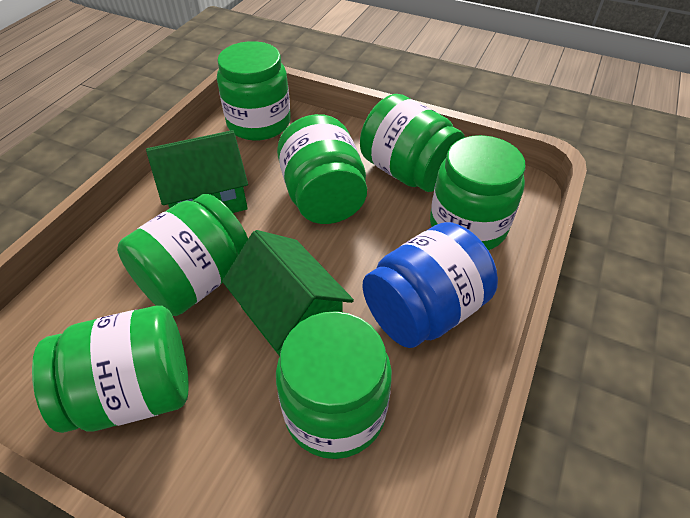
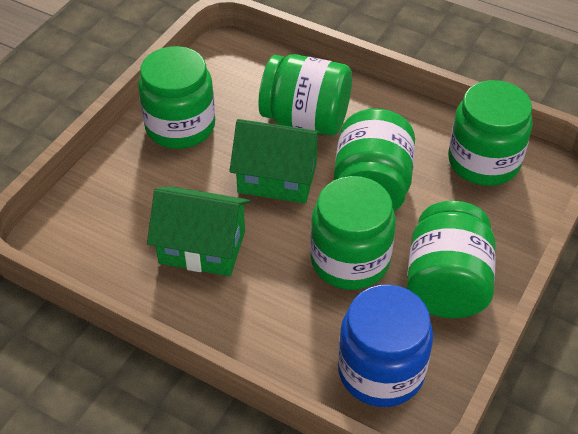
green jar: 7 -> 6

